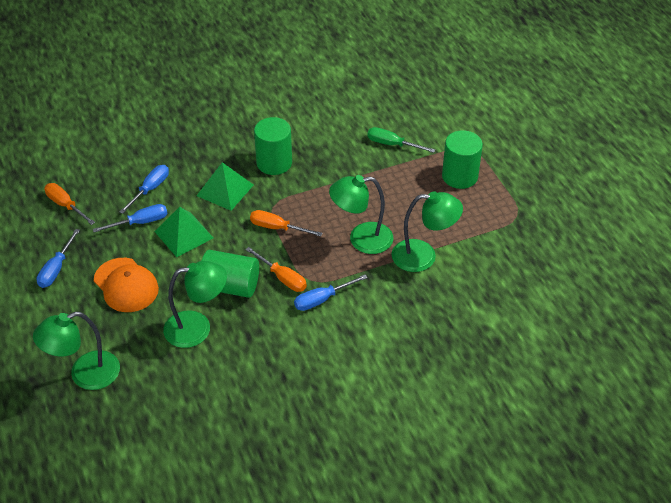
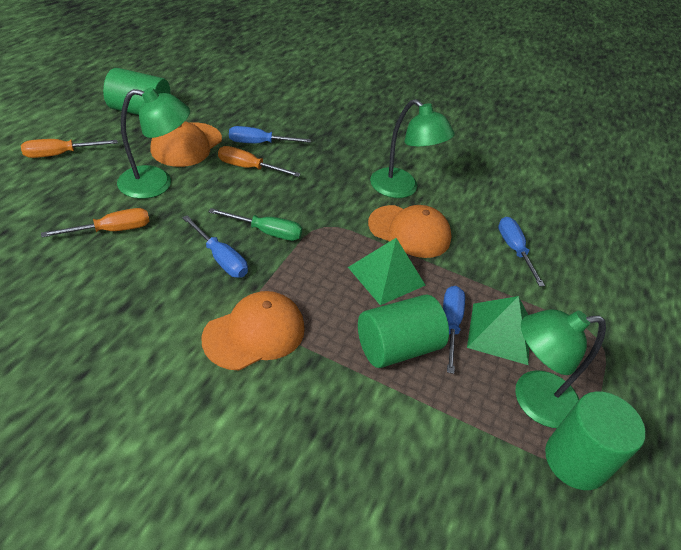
green lamp: 4 -> 3
orange cap: 1 -> 3

